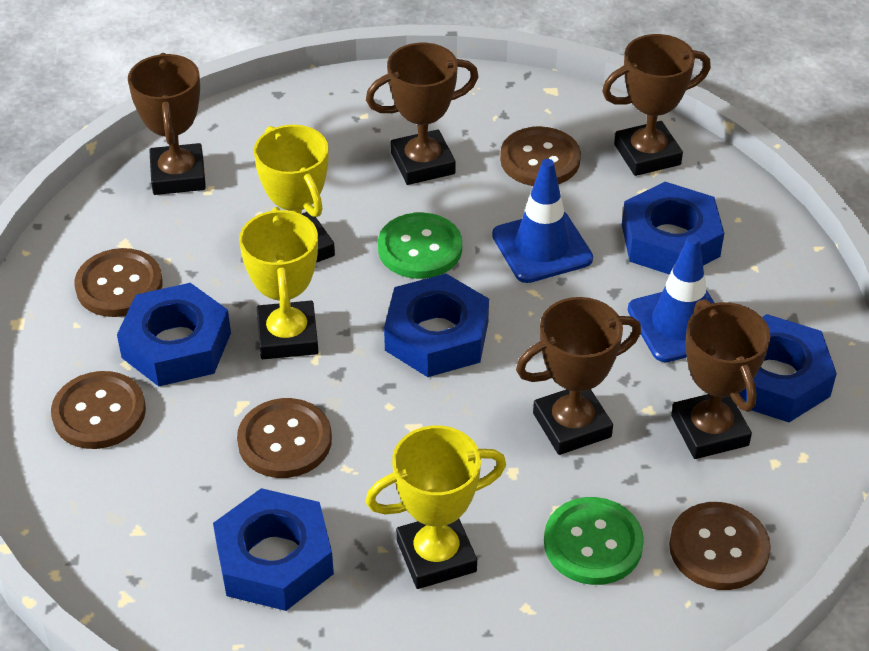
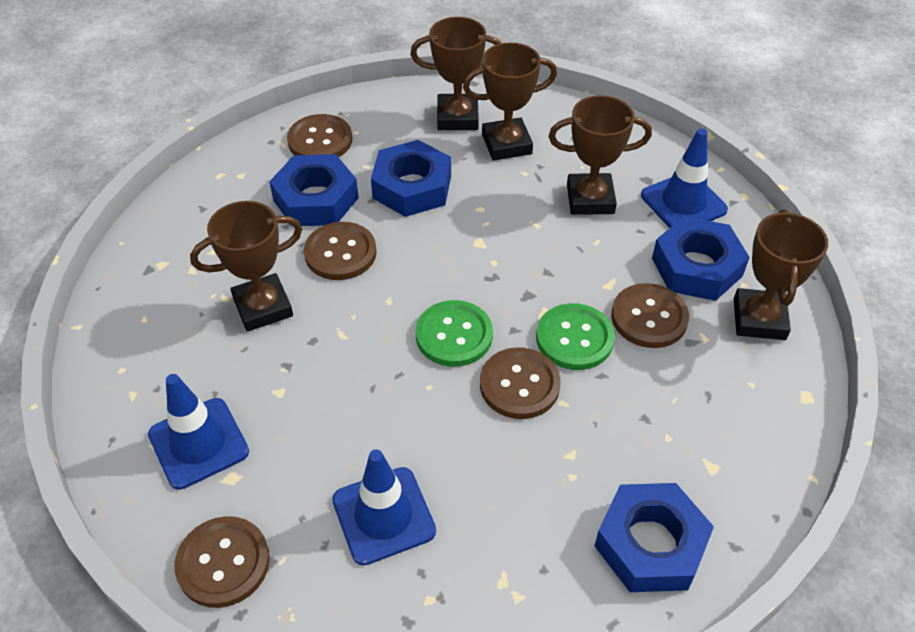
blue nut: 5 -> 4
blue traffic cone: 2 -> 3
yellow trophy: 3 -> 0

